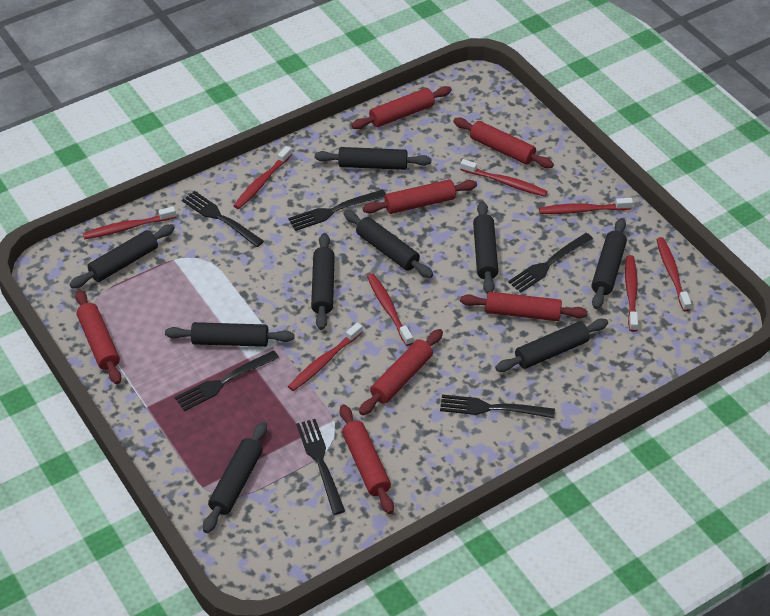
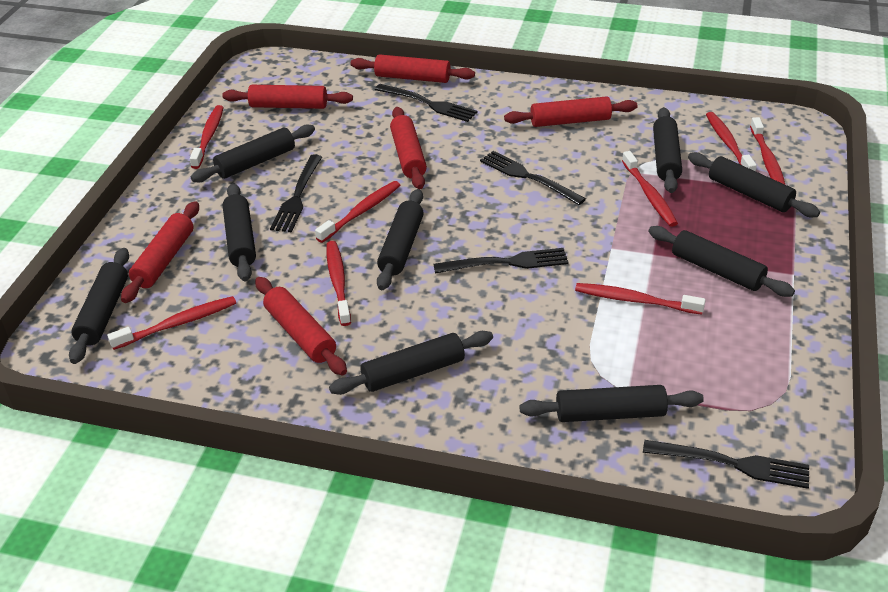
black fork: 6 -> 5
red rolling pin: 7 -> 6

